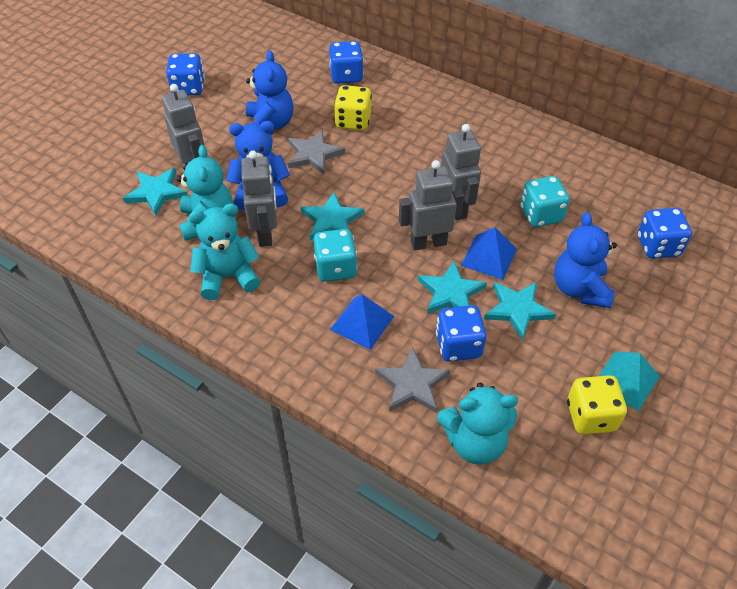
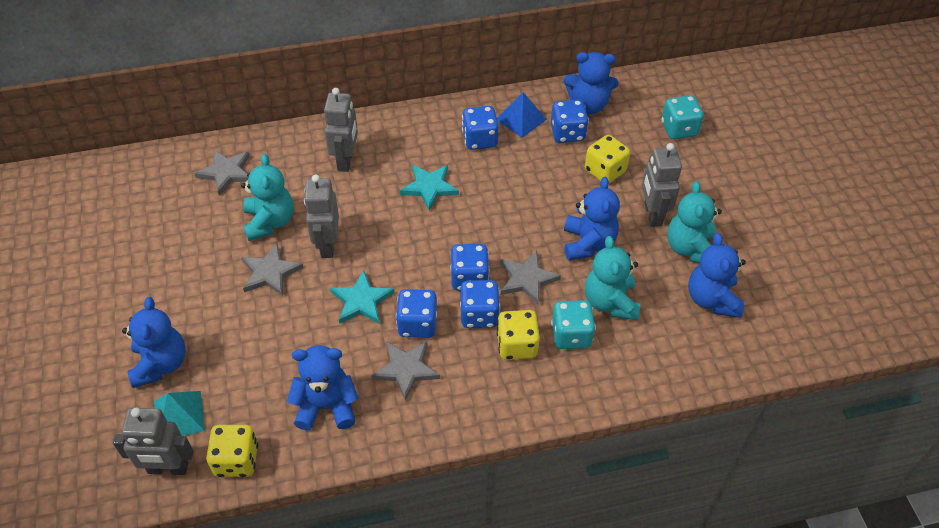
blue dice: 4 -> 5
blue pyramid: 2 -> 1
blue teddy bear: 3 -> 5
grey star: 2 -> 4
turquoise star: 4 -> 2
yellow dice: 2 -> 3

